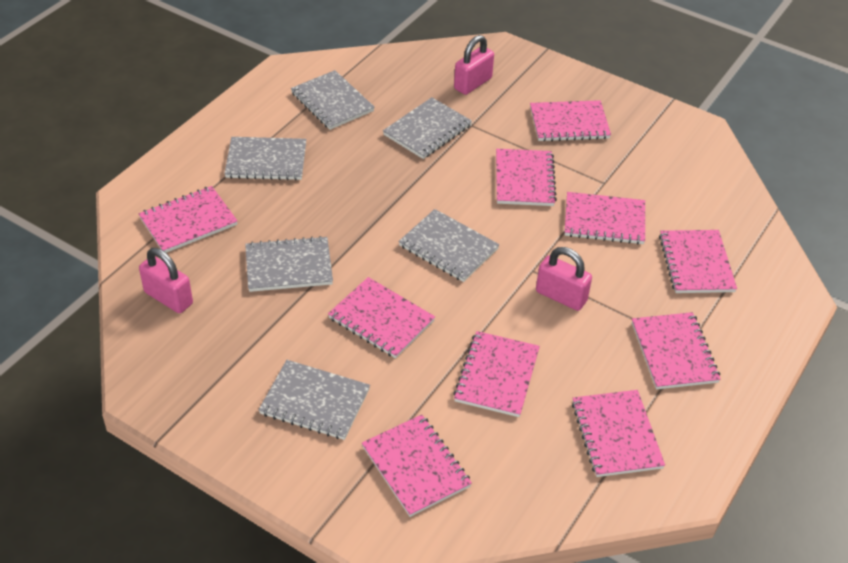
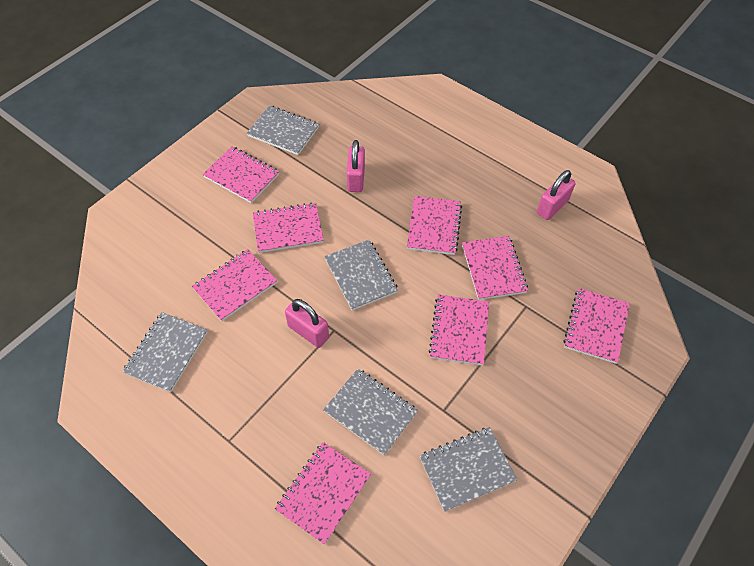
grey notebook: 6 -> 5
pink notebook: 10 -> 8

